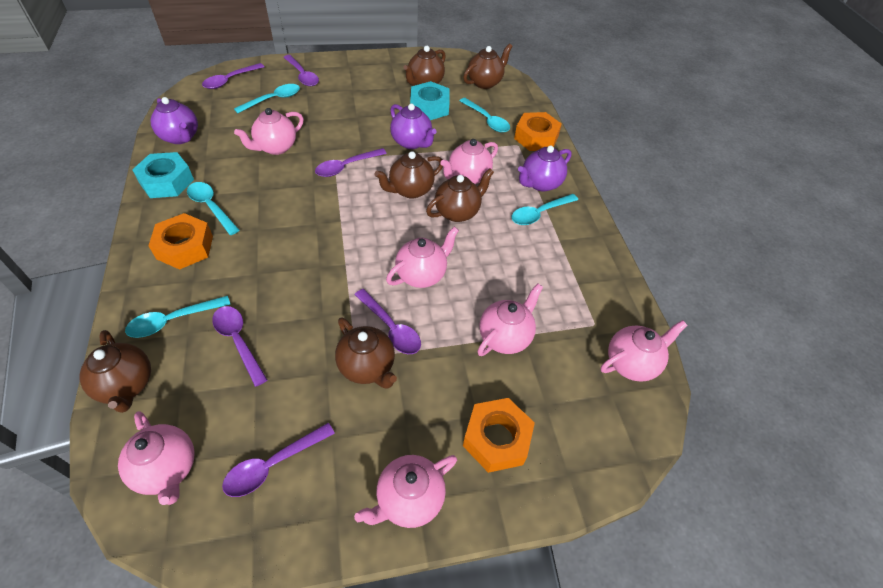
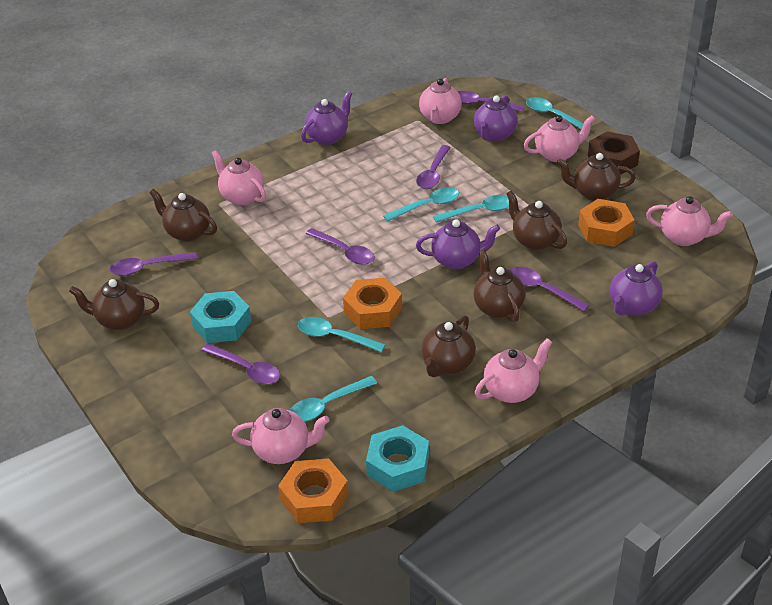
brown nut: 0 -> 1
pink teapot: 7 -> 6
purple teapot: 3 -> 4

